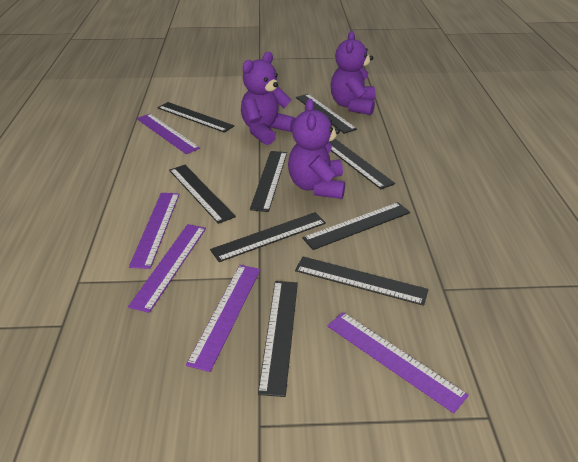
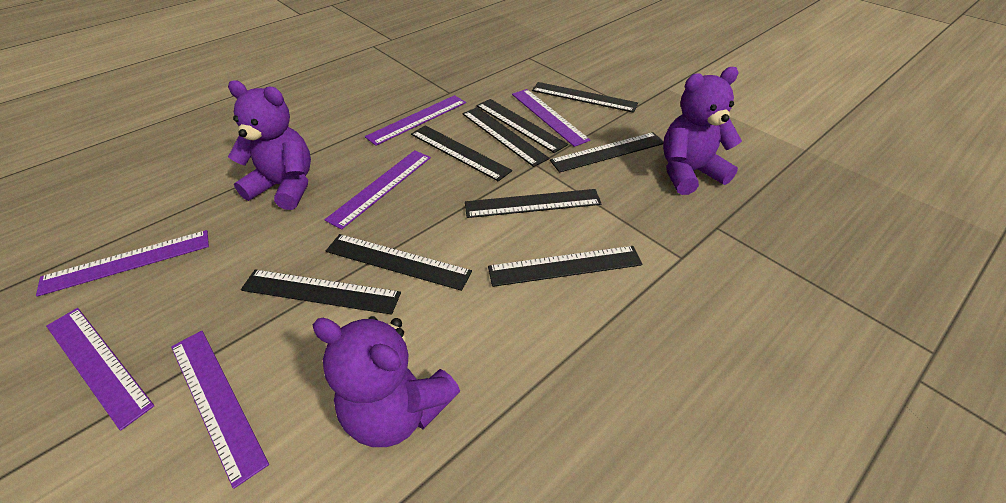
purple ruler: 5 -> 6

